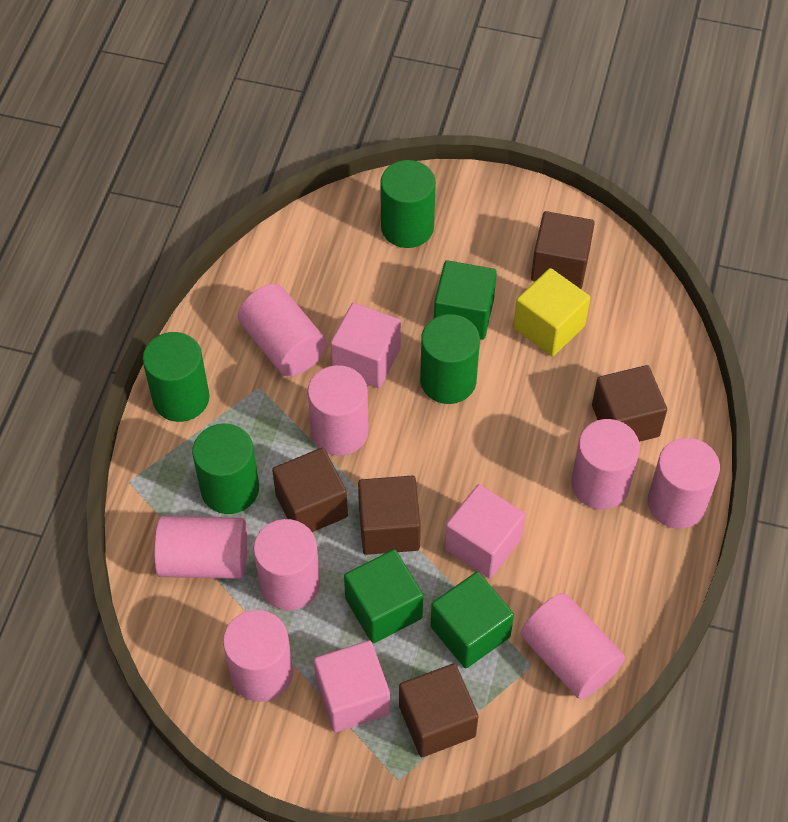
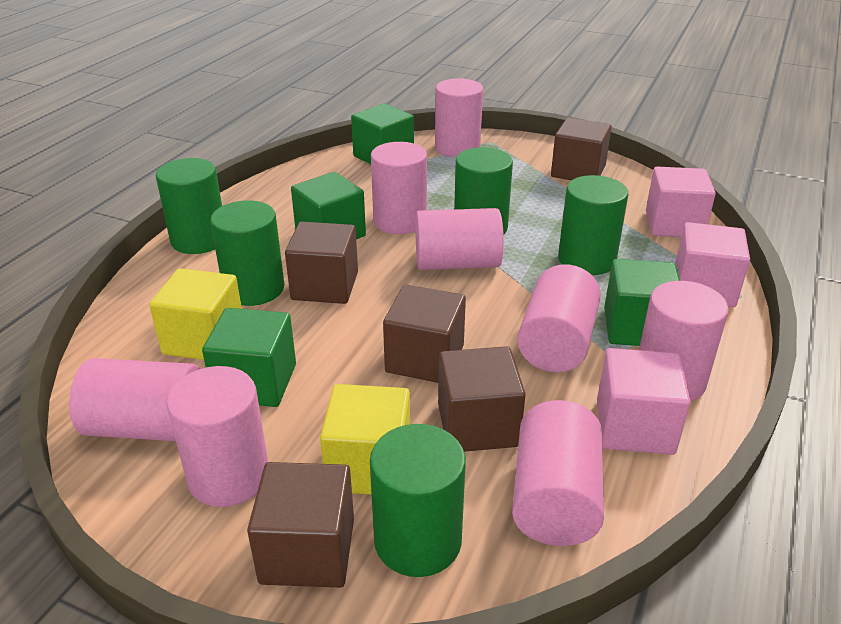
green cube: 3 -> 4
green cylinder: 4 -> 5
yellow cube: 1 -> 2

